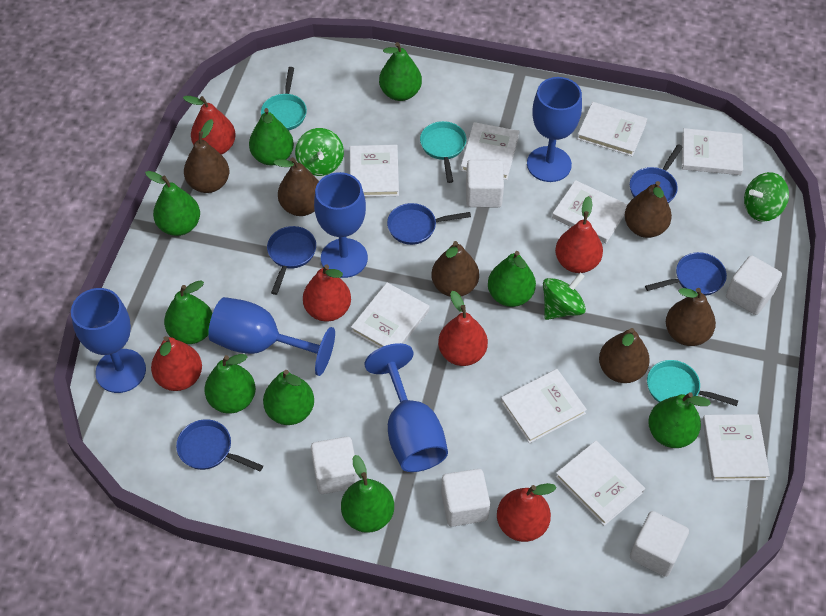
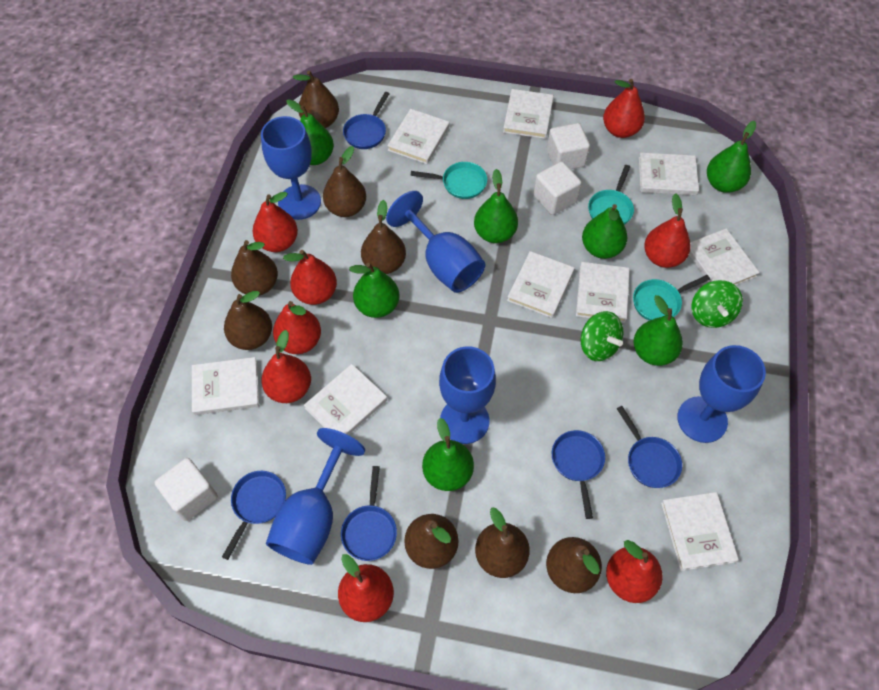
brown pear: 6 -> 8
green pear: 9 -> 7
green spinning top: 3 -> 2
red pear: 6 -> 8
white cube: 5 -> 3

